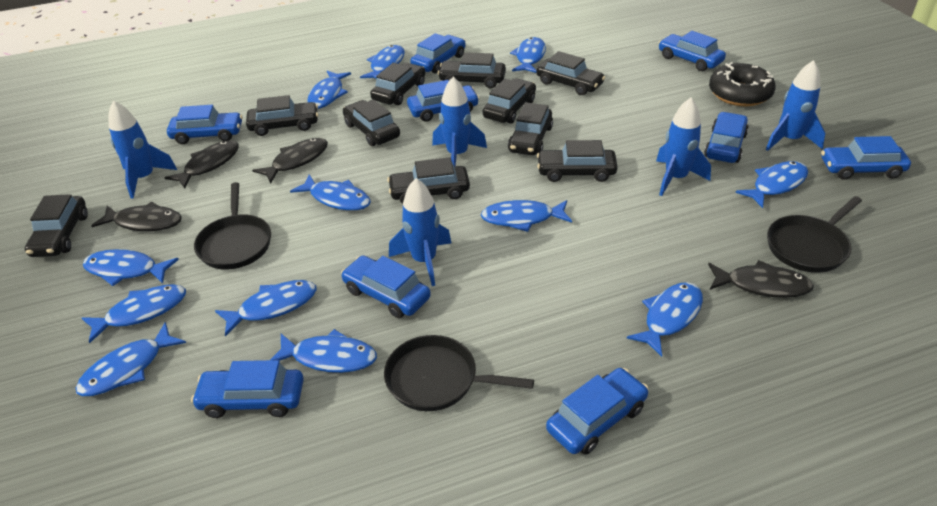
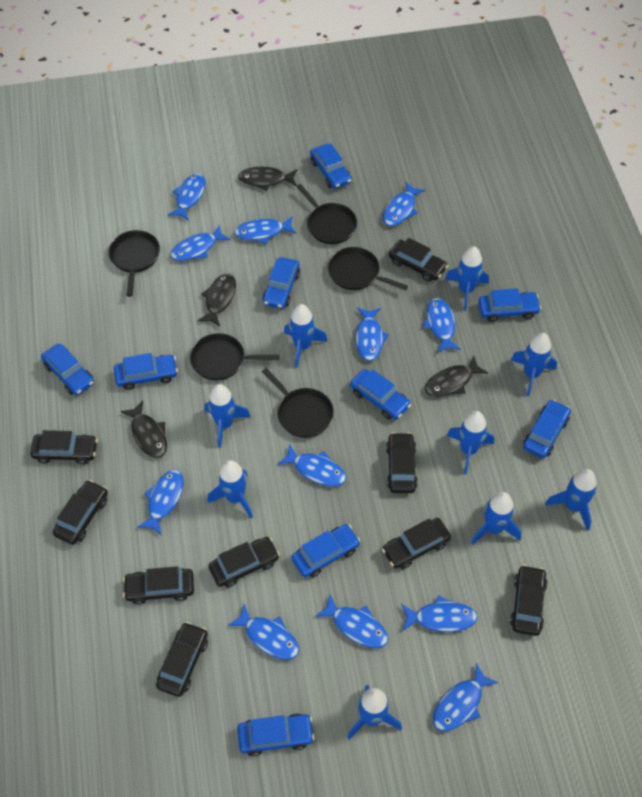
black car: 10 -> 9
black donut: 1 -> 0
black pan: 3 -> 5
blue rocket: 5 -> 9

